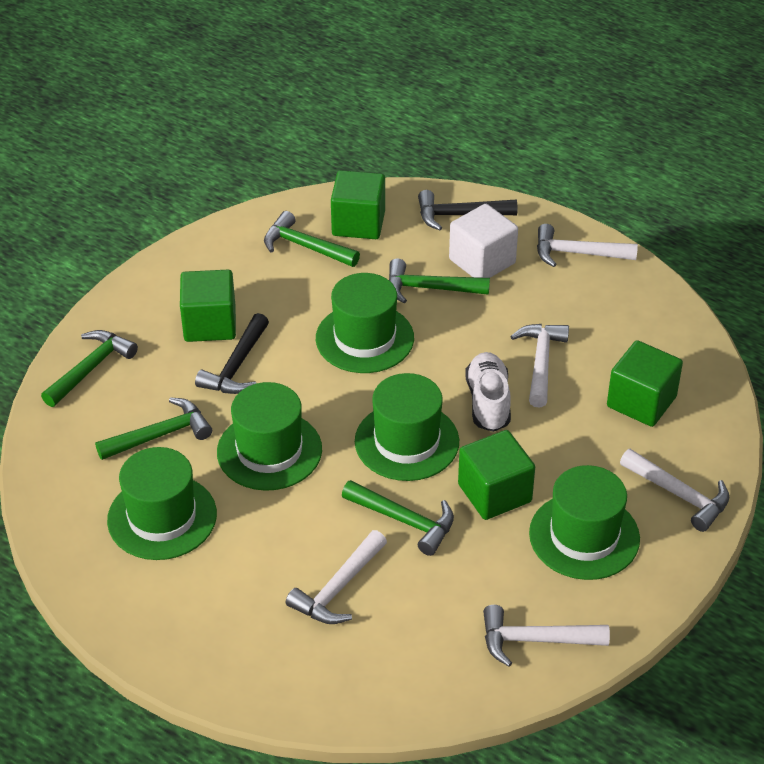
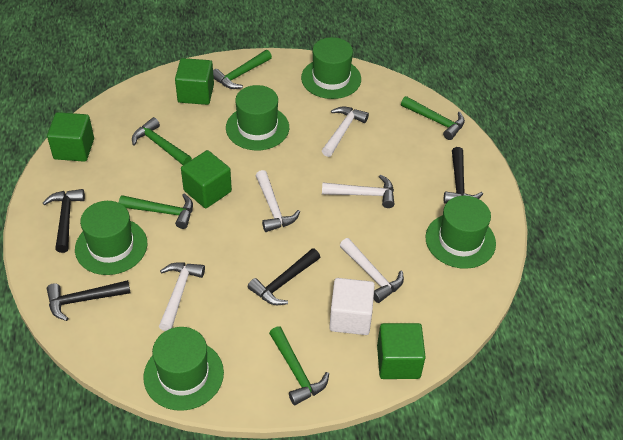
black hammer: 2 -> 4
white shoe: 1 -> 0

